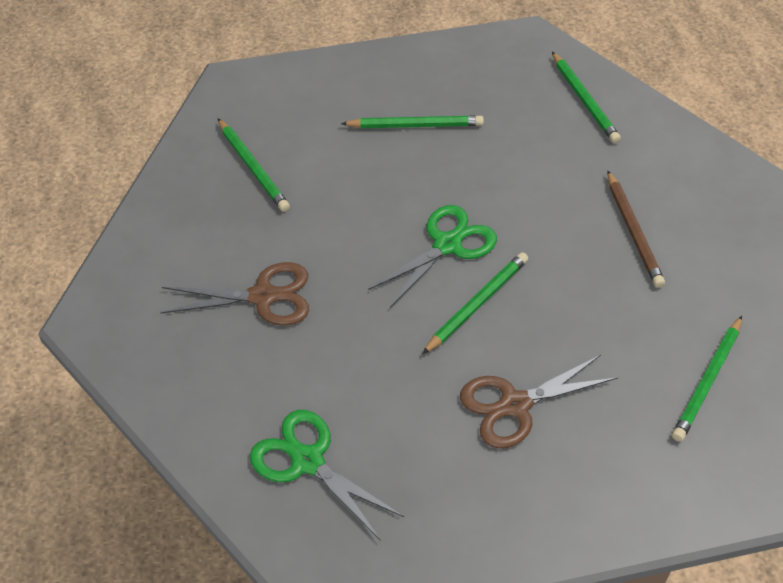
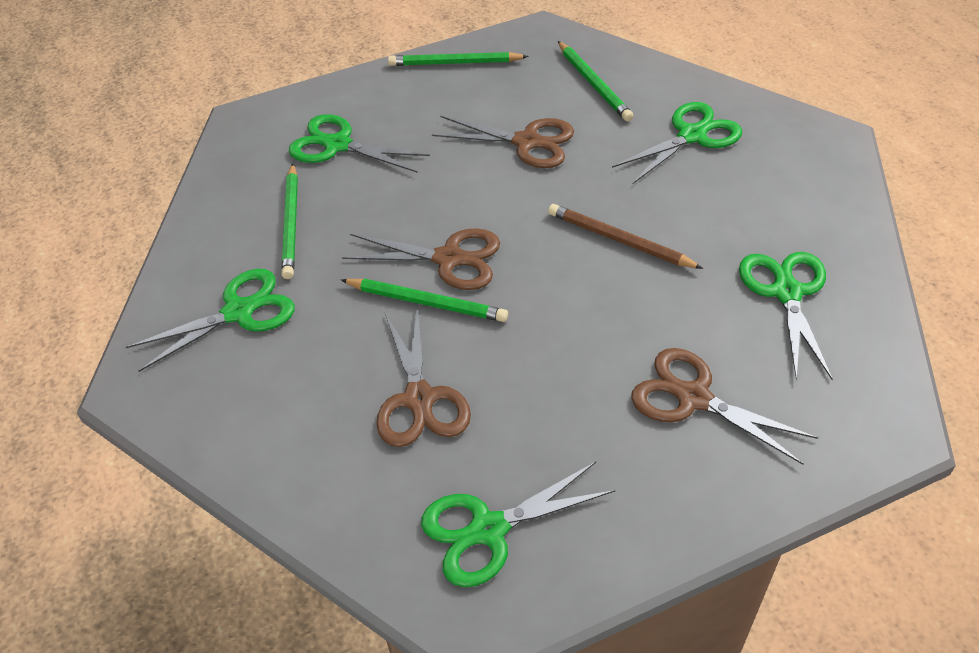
brown scissors: 2 -> 4
green pencil: 5 -> 4
green scissors: 2 -> 5

